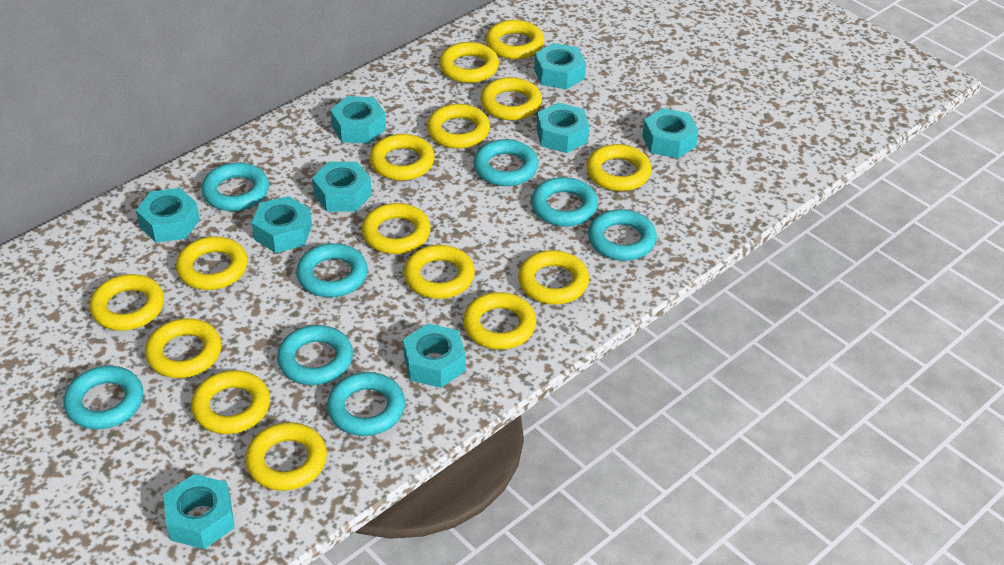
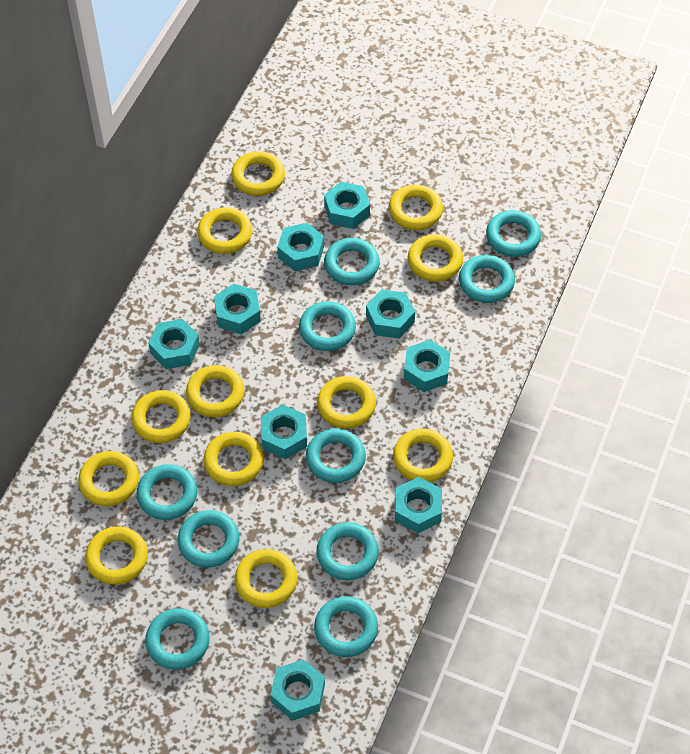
turquoise ring: 8 -> 10
yellow ring: 15 -> 12

